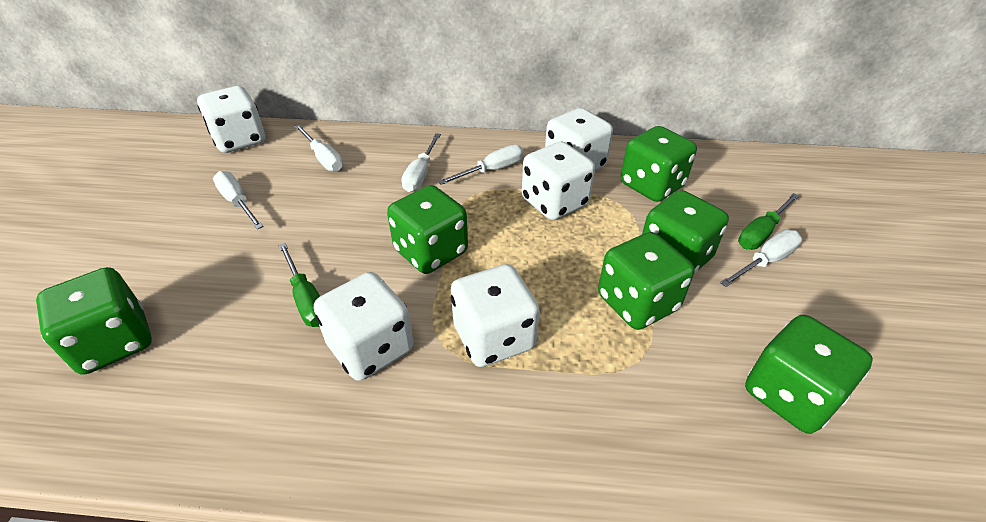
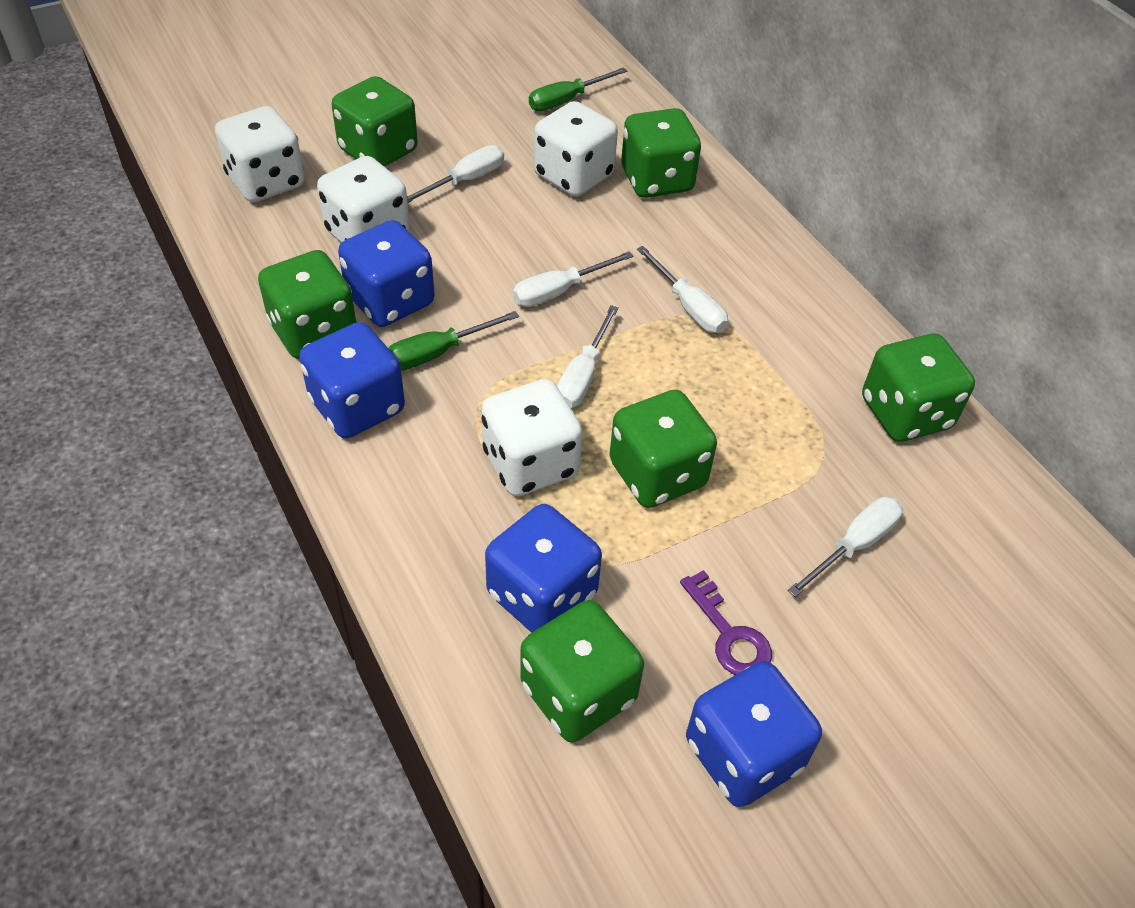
blue dice: 0 -> 4
purple key: 0 -> 1
white dice: 5 -> 4

